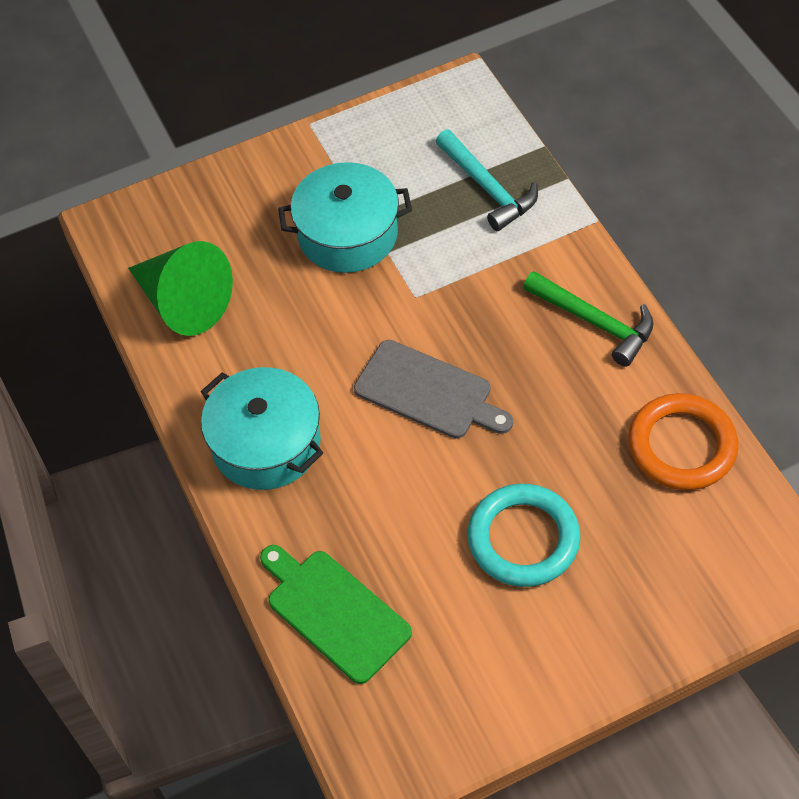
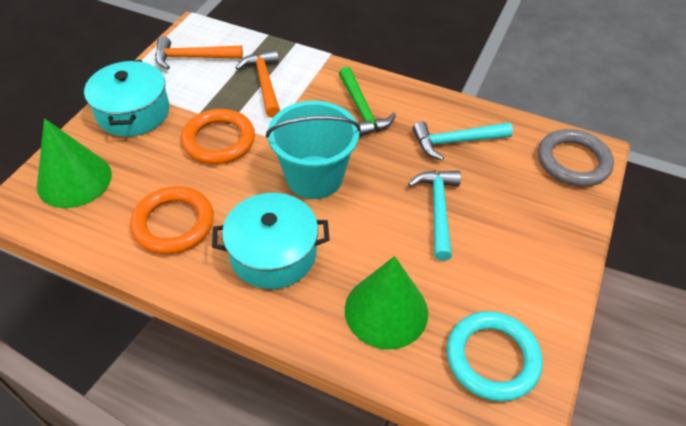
green cone: 1 -> 2
green cutting board: 1 -> 0
grey cutting board: 1 -> 0
grey ring: 0 -> 1
orange hammer: 0 -> 2
orange ring: 1 -> 2
turquoise bucket: 0 -> 1
turquoise hammer: 1 -> 2

